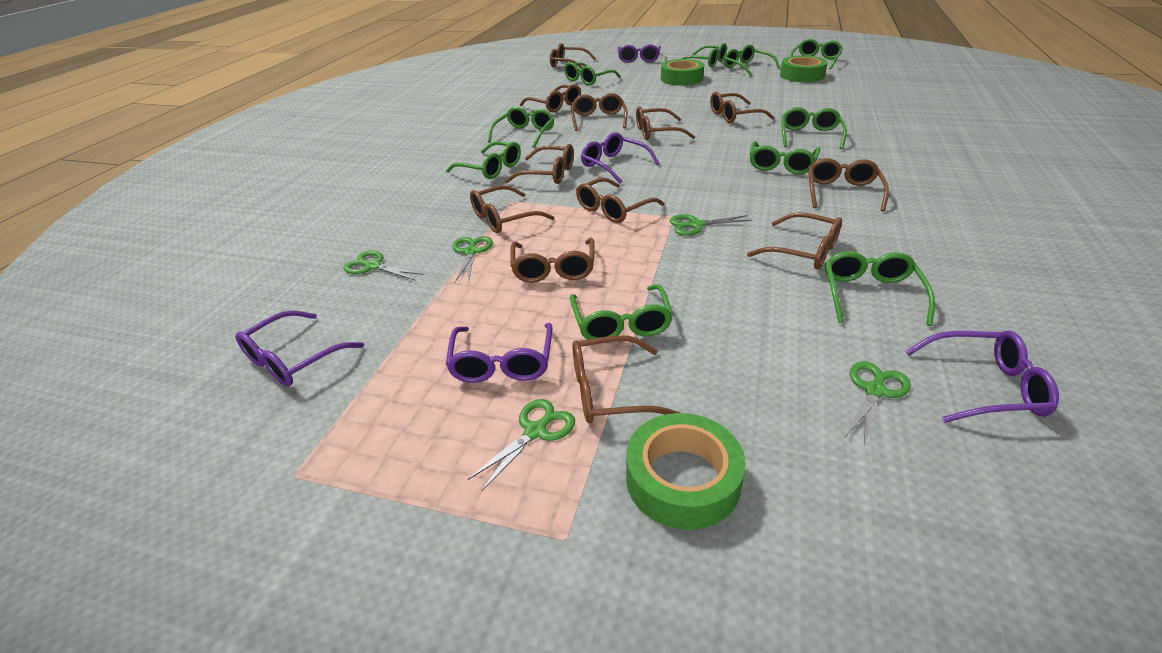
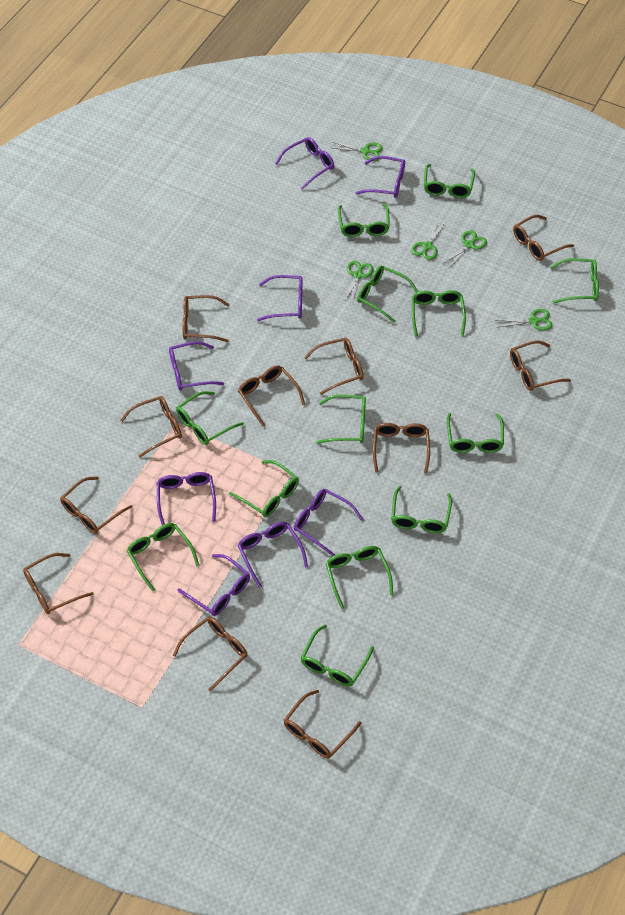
brown glasses: 12 -> 11
green glasses: 10 -> 13
green tape: 3 -> 0
purple glasses: 5 -> 8

